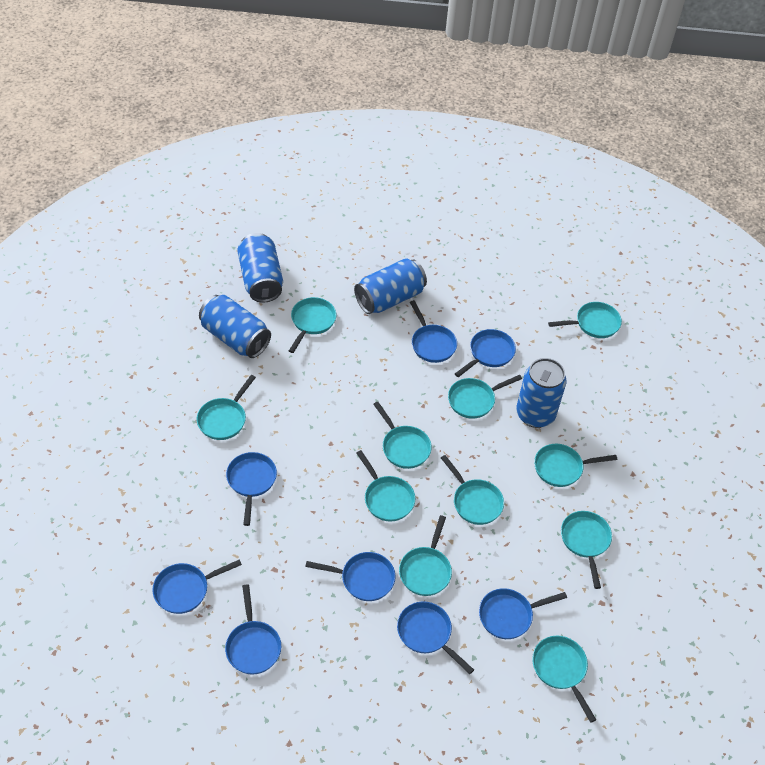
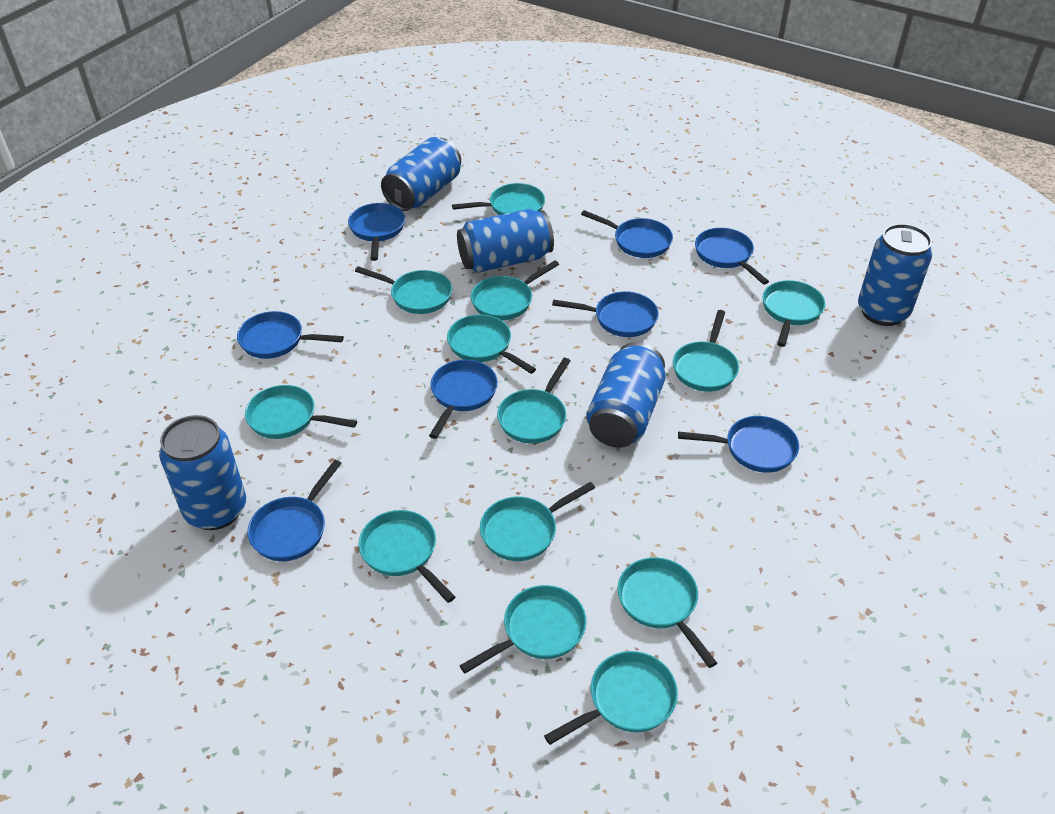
blue can: 4 -> 5
turquoise pan: 11 -> 13

